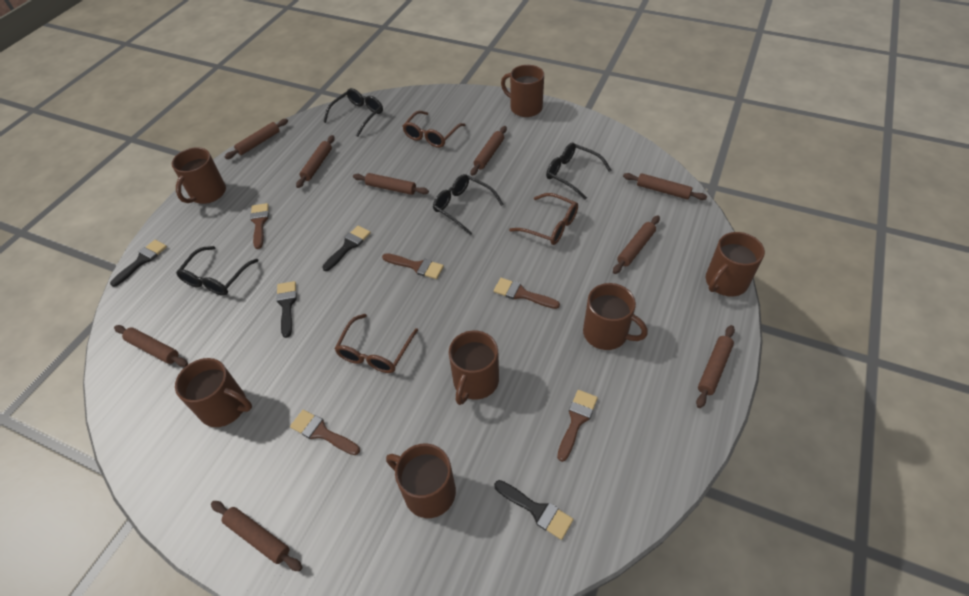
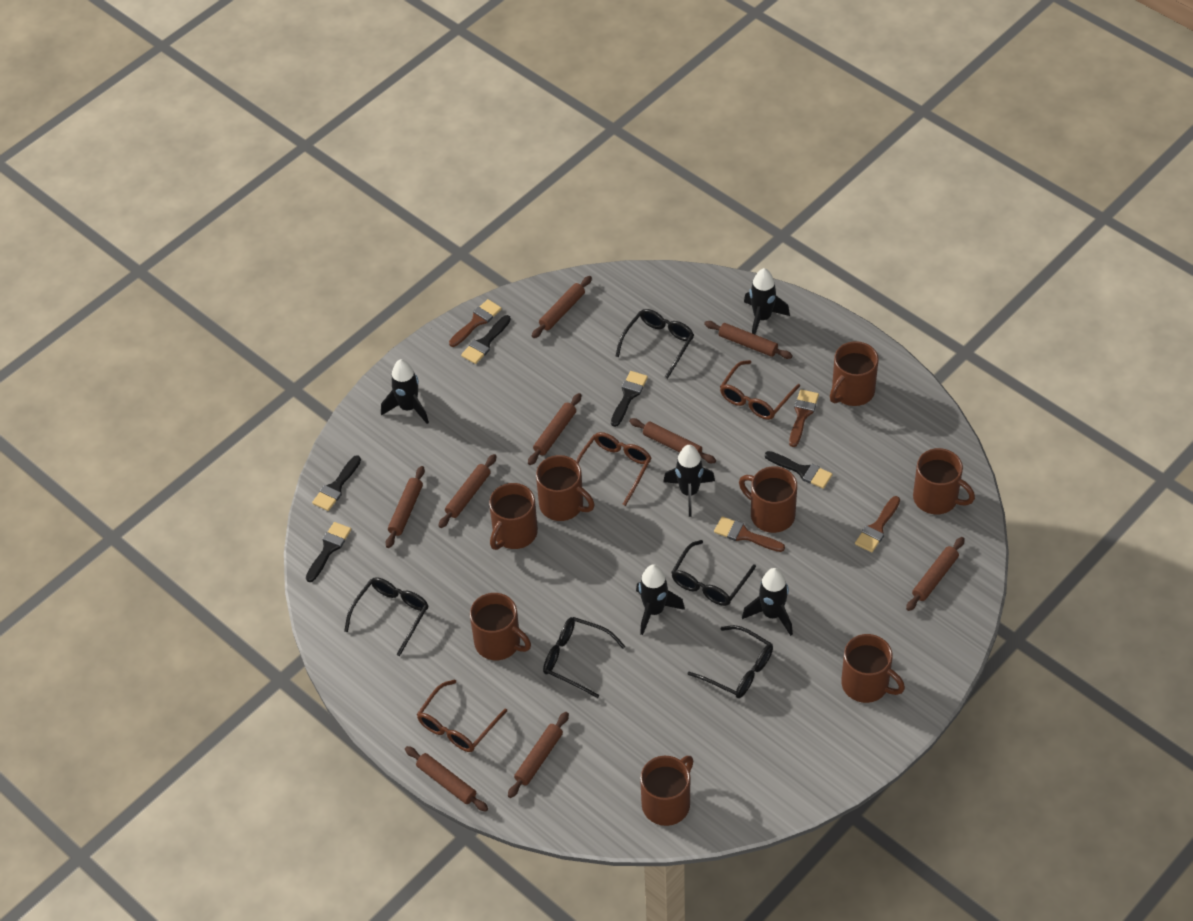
black brush: 4 -> 5
black glasses: 4 -> 5
black rocket: 0 -> 5
brown brush: 5 -> 4
brown mug: 7 -> 8

